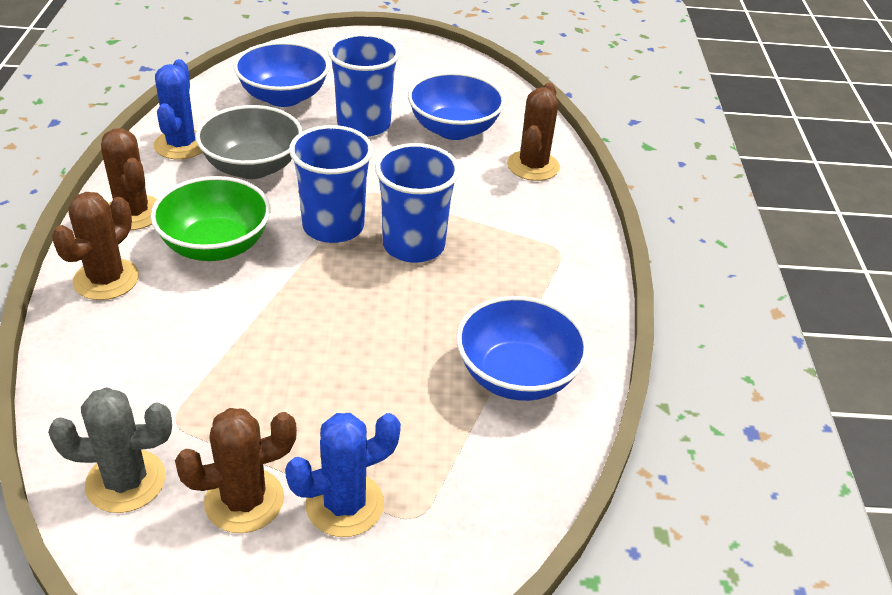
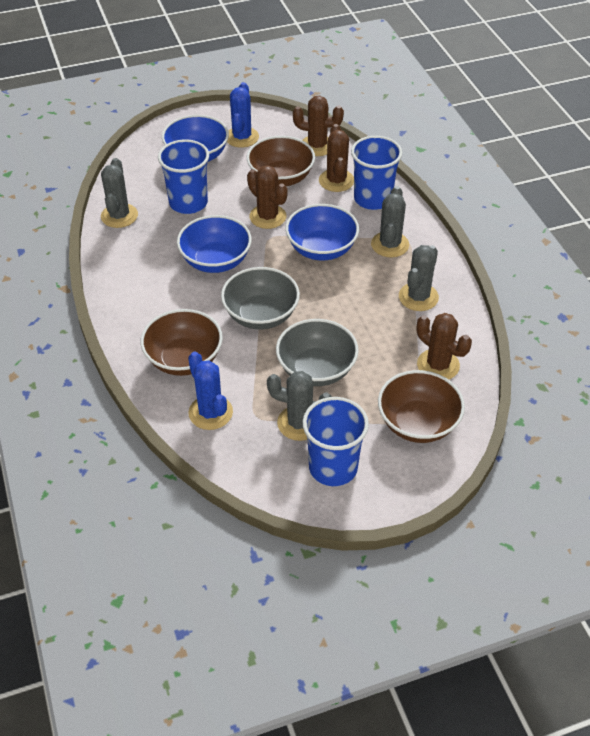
brown bowl: 0 -> 3
green bowl: 1 -> 0
grey bowl: 1 -> 2
grey cactus: 1 -> 4

